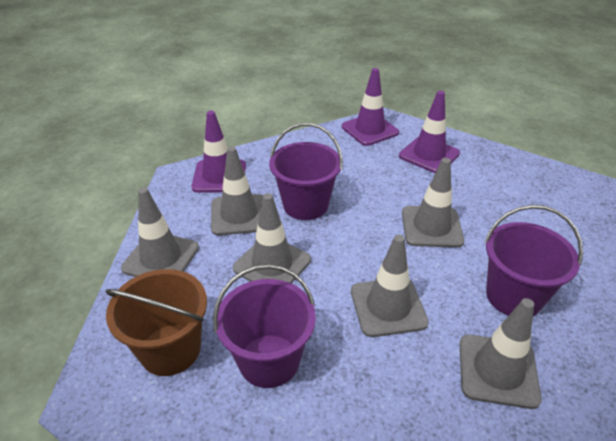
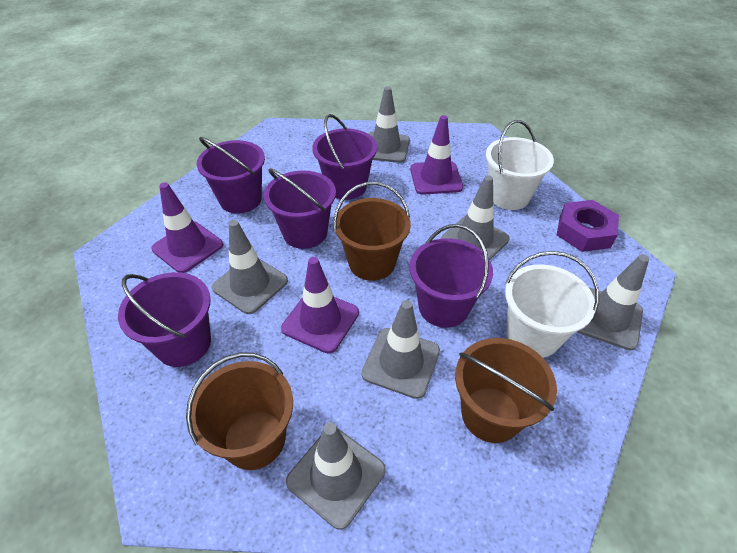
brown bucket: 1 -> 3
purple bucket: 3 -> 5
purple nut: 0 -> 1
white bucket: 0 -> 2

